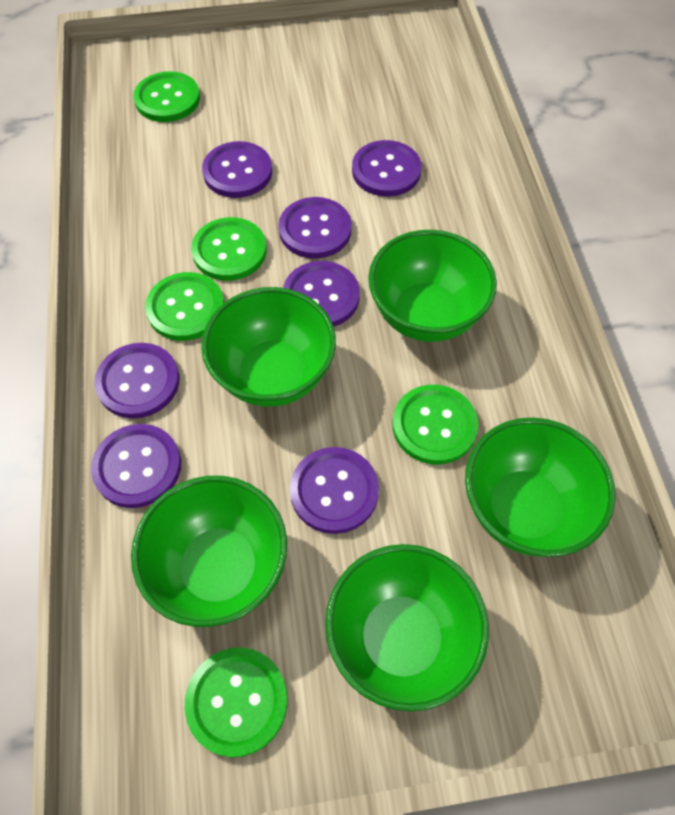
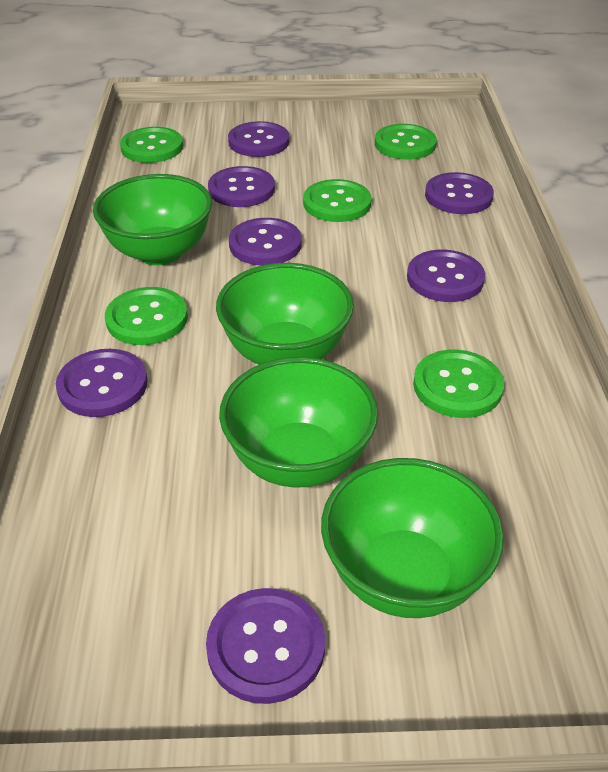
green bowl: 5 -> 4

